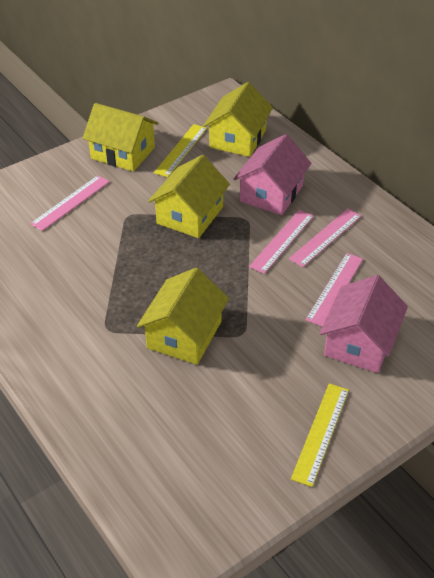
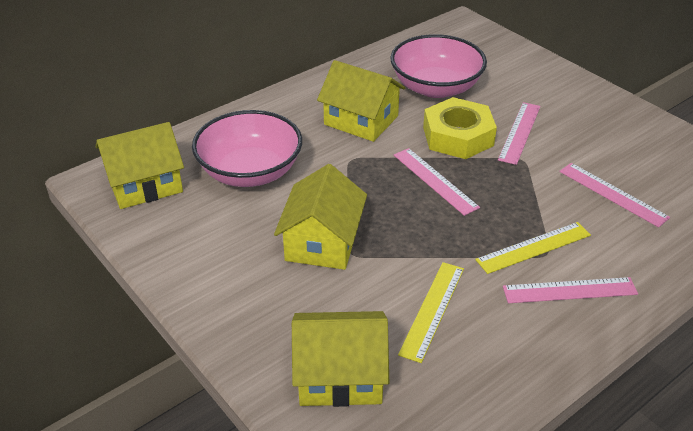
pink bowl: 0 -> 2
pink house: 2 -> 0
yellow nut: 0 -> 1

